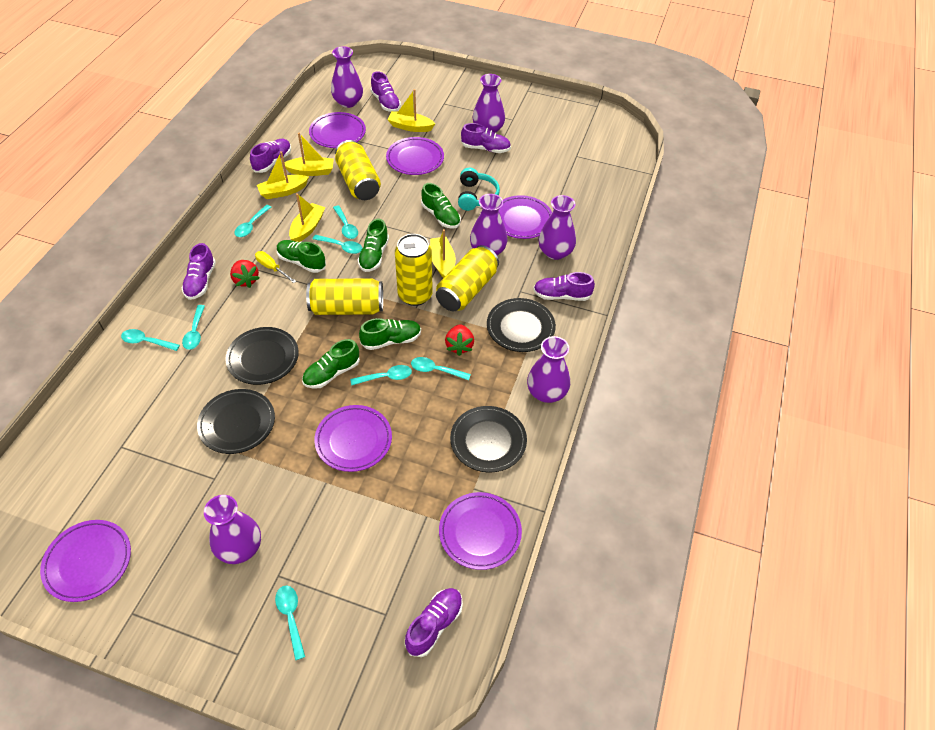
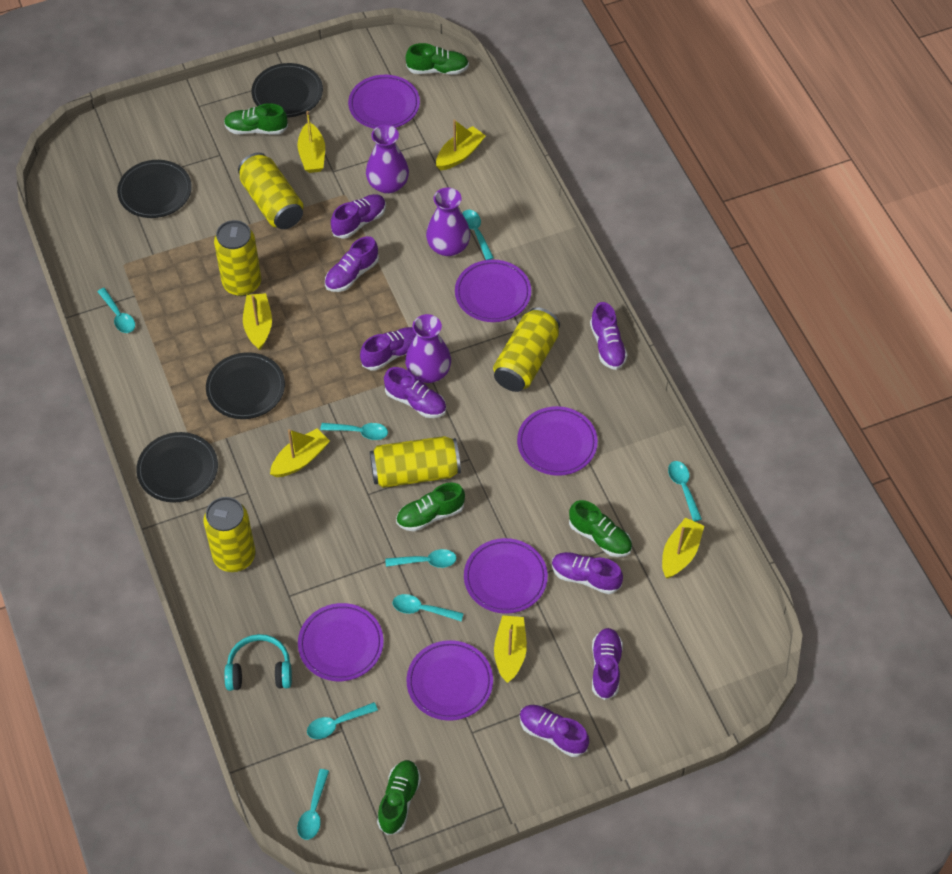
purple shoe: 6 -> 8
purple vase: 6 -> 3
red strawberry: 2 -> 0
yellow boat: 5 -> 6
yellow can: 4 -> 5
yellow screwdriver: 1 -> 0

